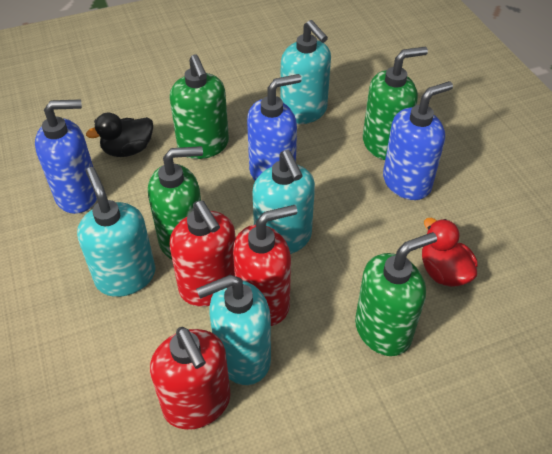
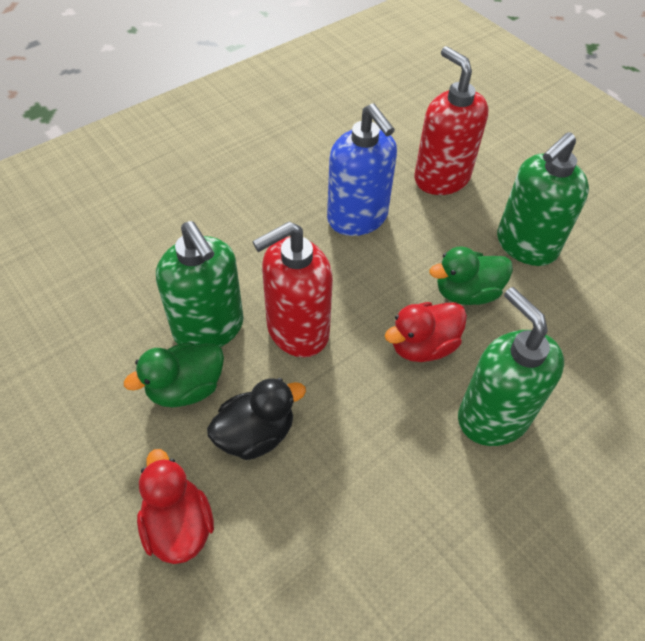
blue soap dispenser: 3 -> 1
green duck: 0 -> 2
green soap dispenser: 4 -> 3
red duck: 1 -> 2
red soap dispenser: 3 -> 2
turquoise soap dispenser: 4 -> 0

